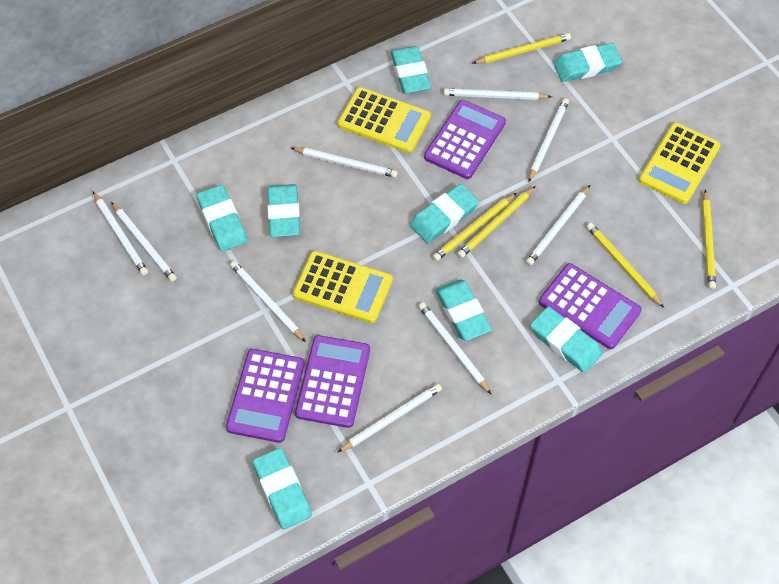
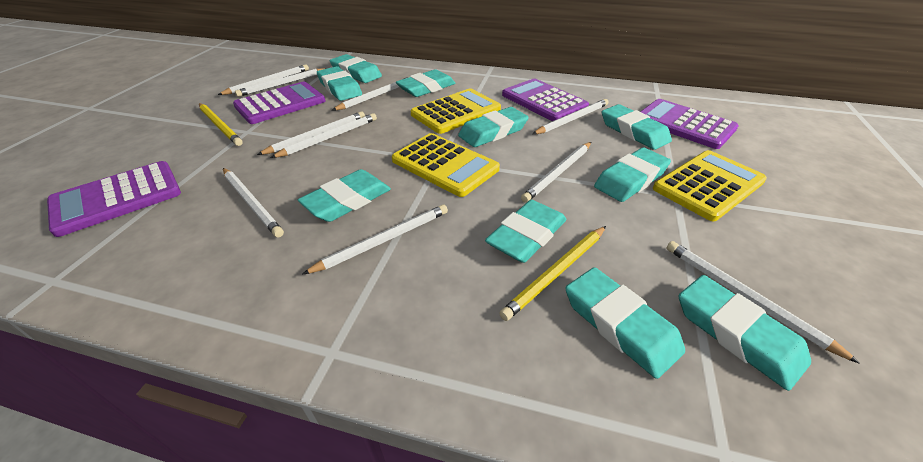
turquoise eraser: 8 -> 10
white pencil: 9 -> 10
yellow pencil: 5 -> 2

